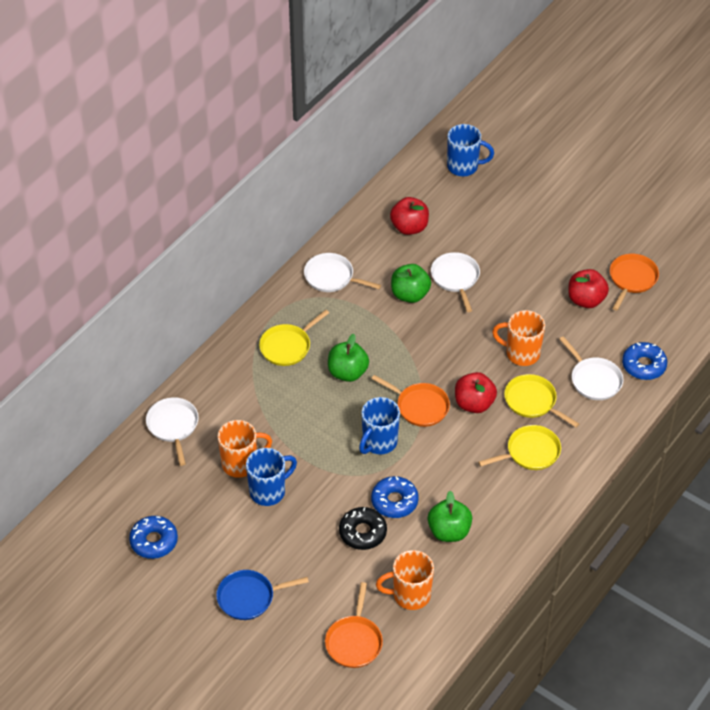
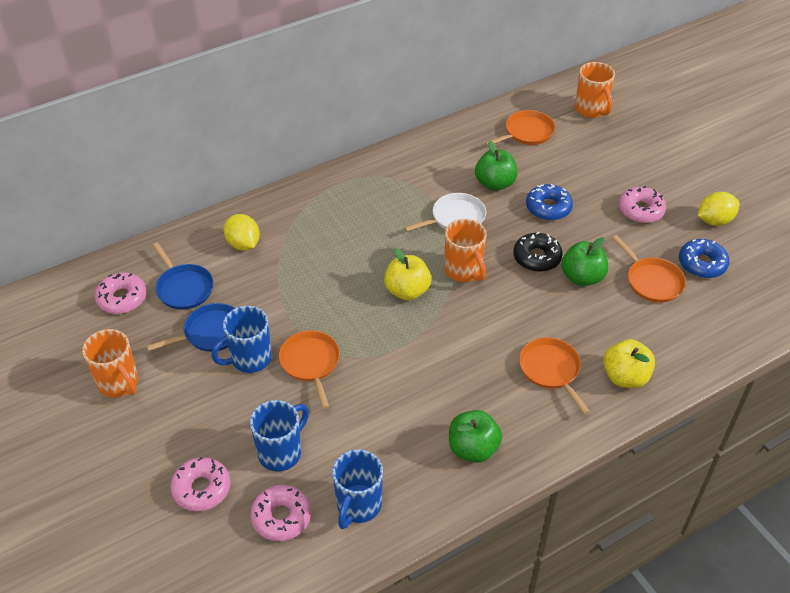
blue donut: 3 -> 2
blue pan: 1 -> 2
orange pan: 3 -> 4
pink donut: 0 -> 4
red apple: 3 -> 0
white pan: 4 -> 1
yellow apple: 0 -> 2
yellow lemon: 0 -> 2
yellow pan: 3 -> 0

